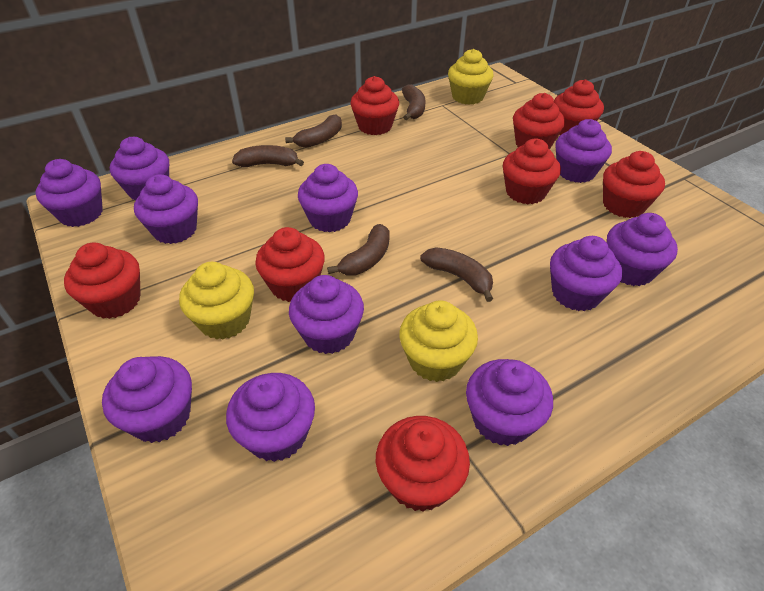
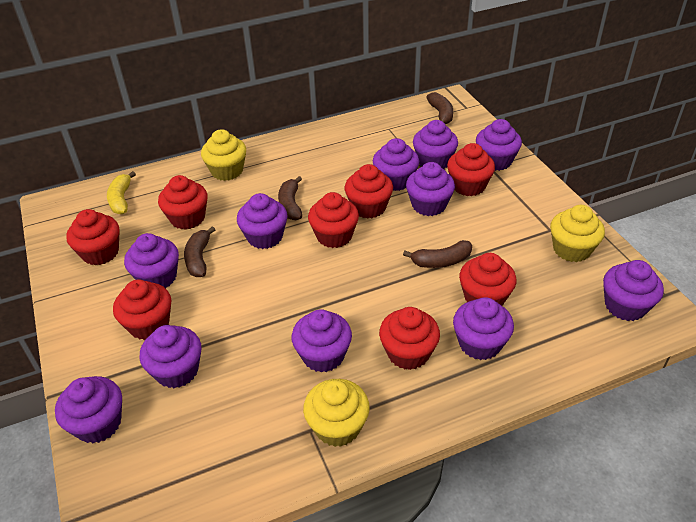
brown banana: 5 -> 4
yellow banana: 0 -> 1

